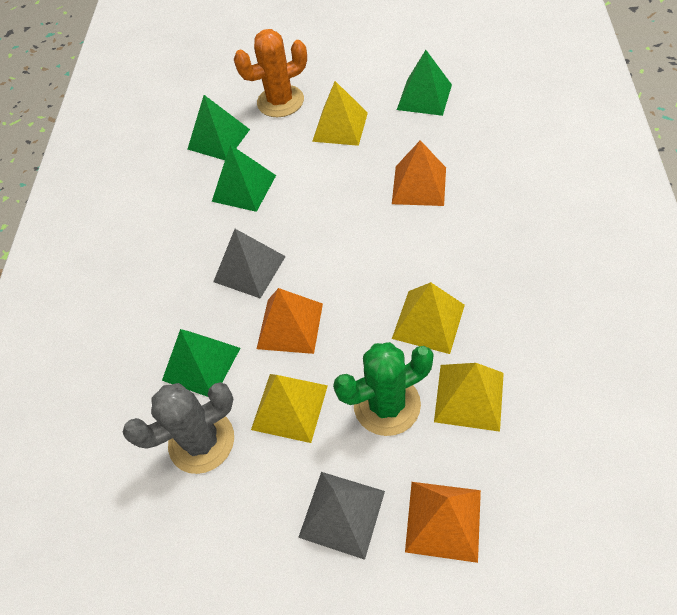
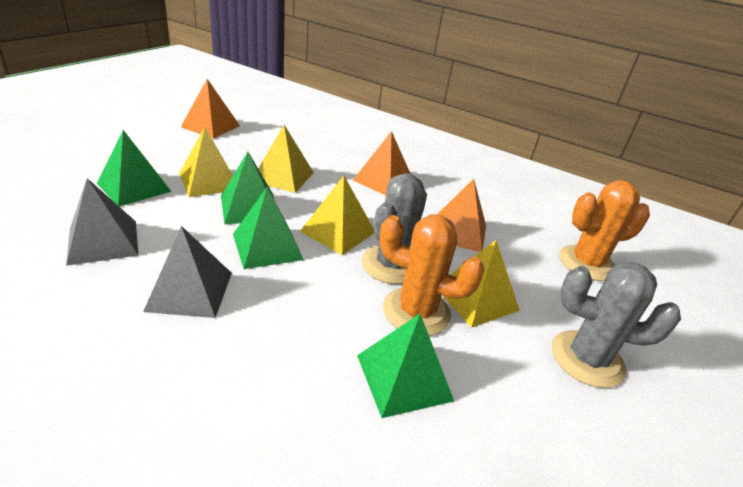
green cactus: 1 -> 0
grey cactus: 1 -> 2
orange cactus: 1 -> 2

